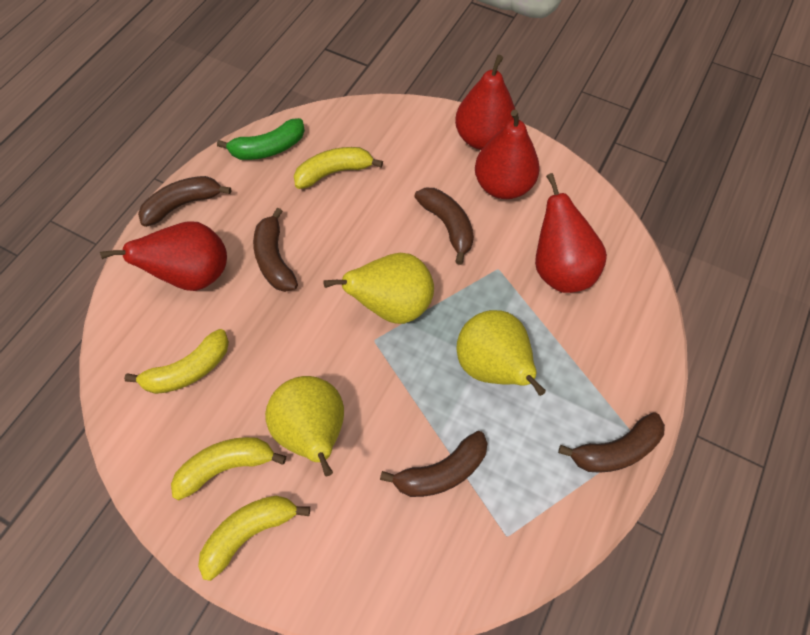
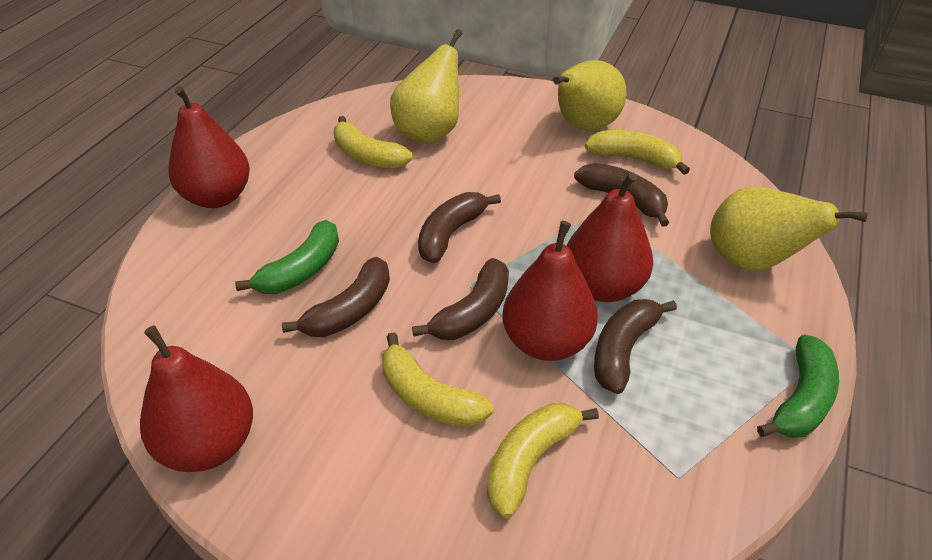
green banana: 1 -> 2

